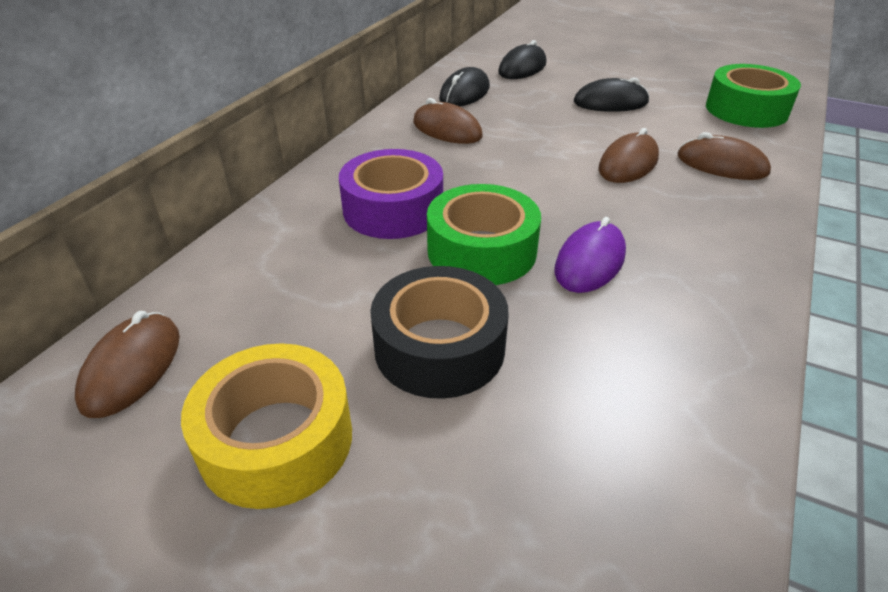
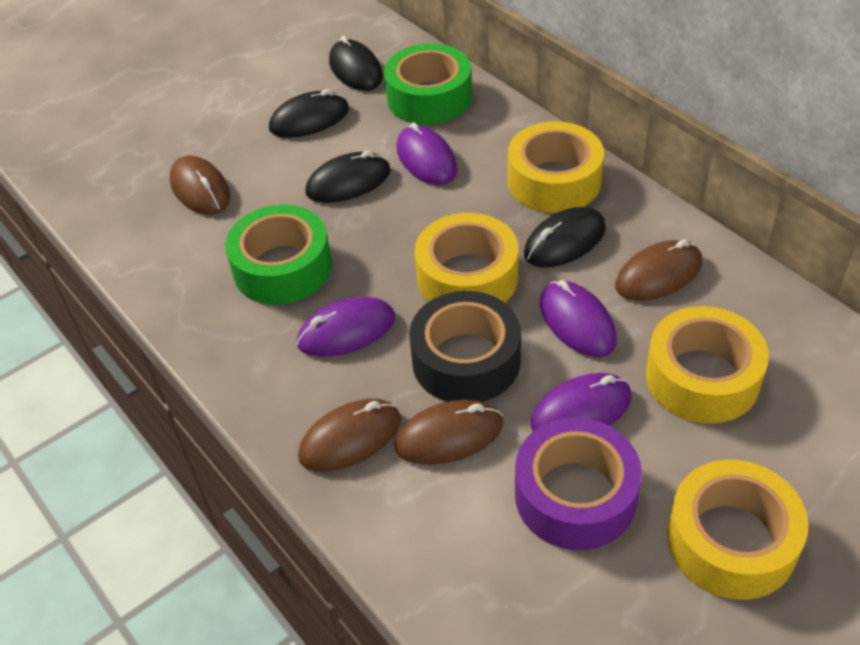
black mouse: 3 -> 4
purple mouse: 1 -> 4
yellow tape: 1 -> 4

